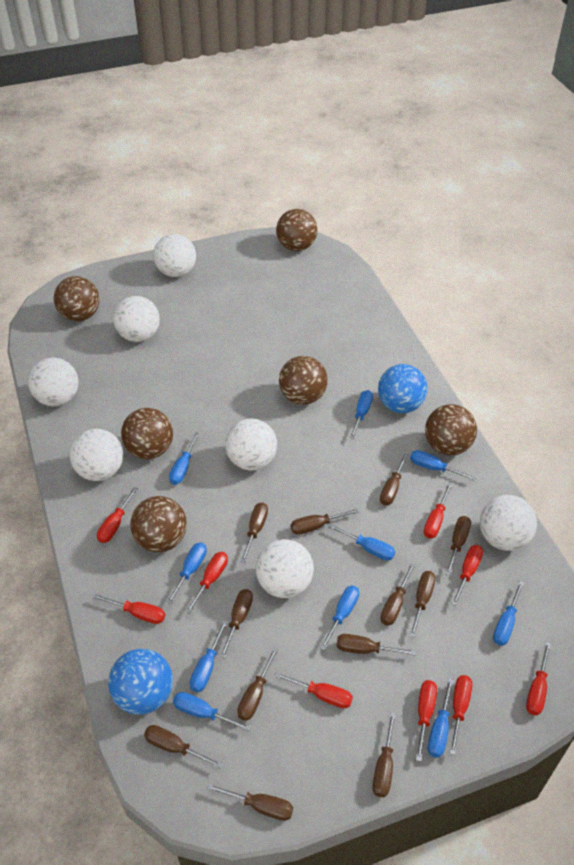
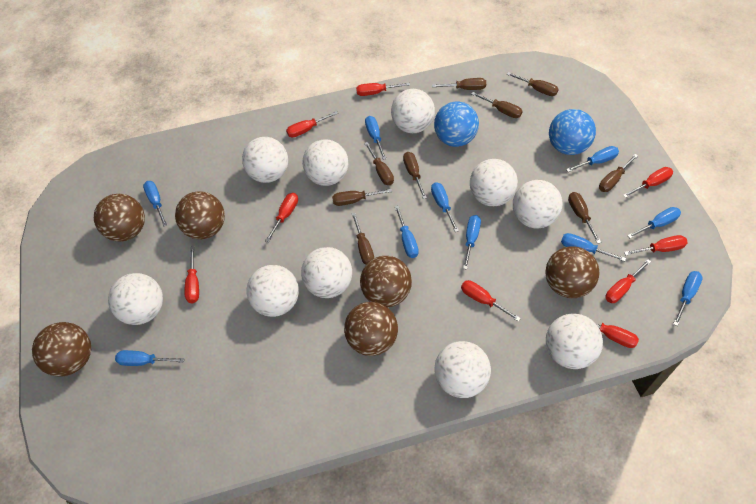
brown screwdriver: 12 -> 9
white ball: 7 -> 10

